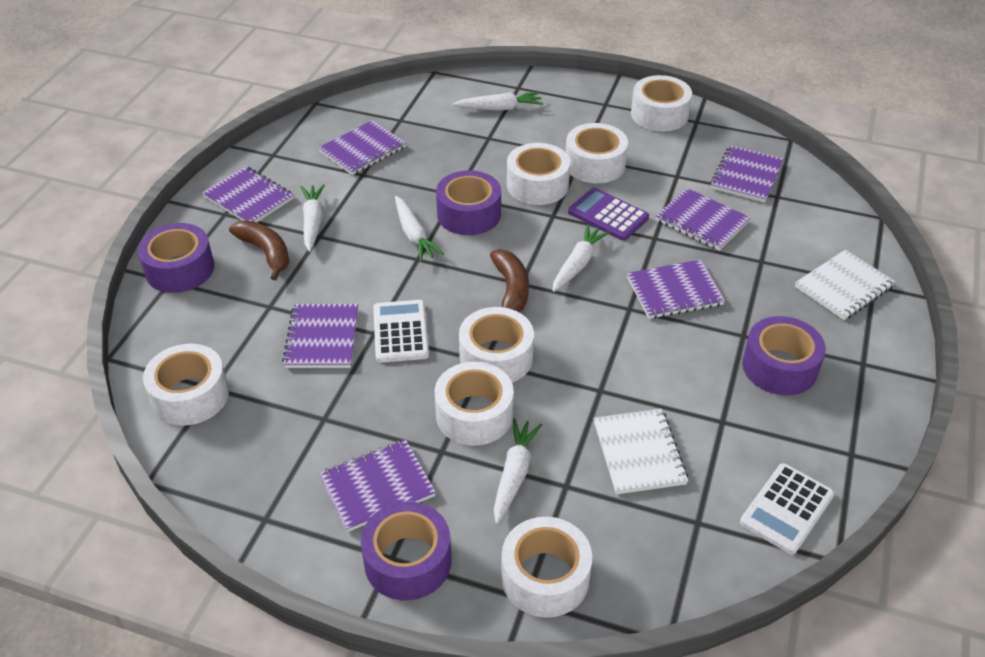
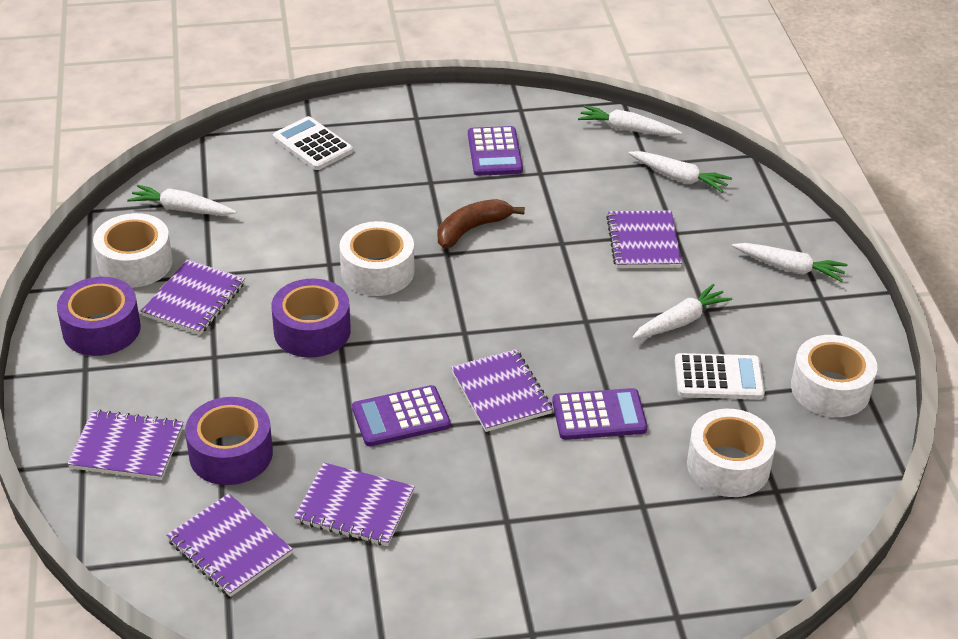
brown banana: 2 -> 1
purple calculator: 1 -> 3
purple notebook: 7 -> 6
purple tape: 4 -> 3
white notebook: 2 -> 0
white tape: 7 -> 4

